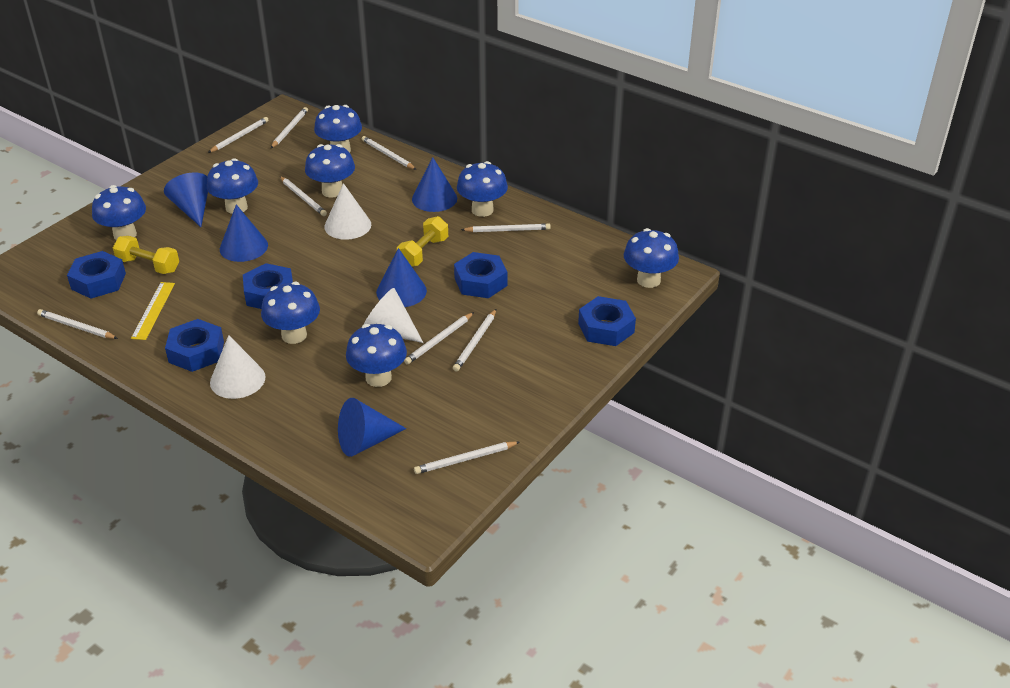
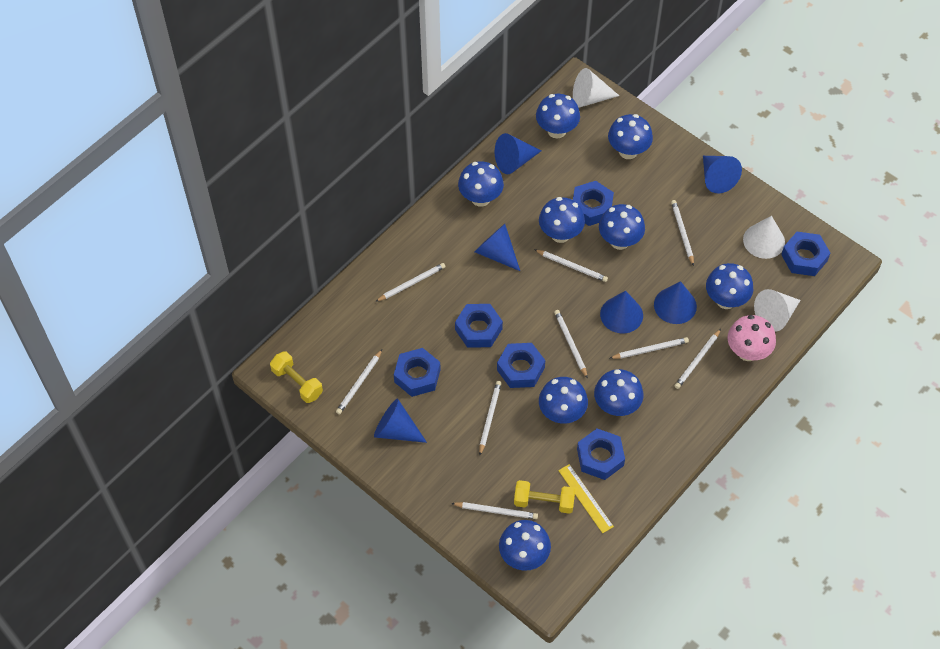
blue cone: 5 -> 6
blue mushroom: 8 -> 9
blue nut: 5 -> 6
pink mushroom: 0 -> 1

